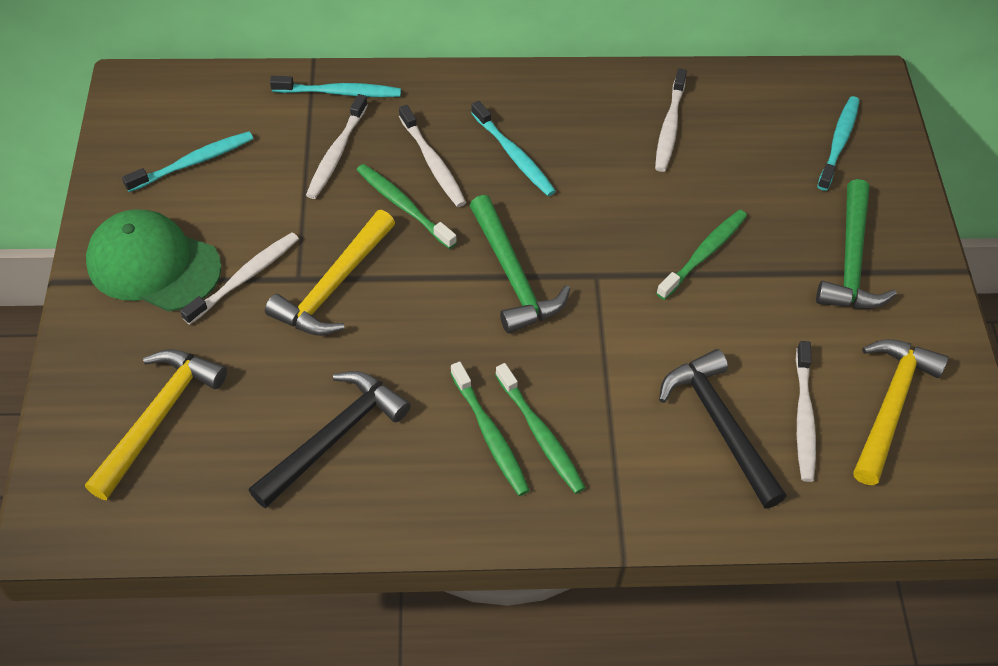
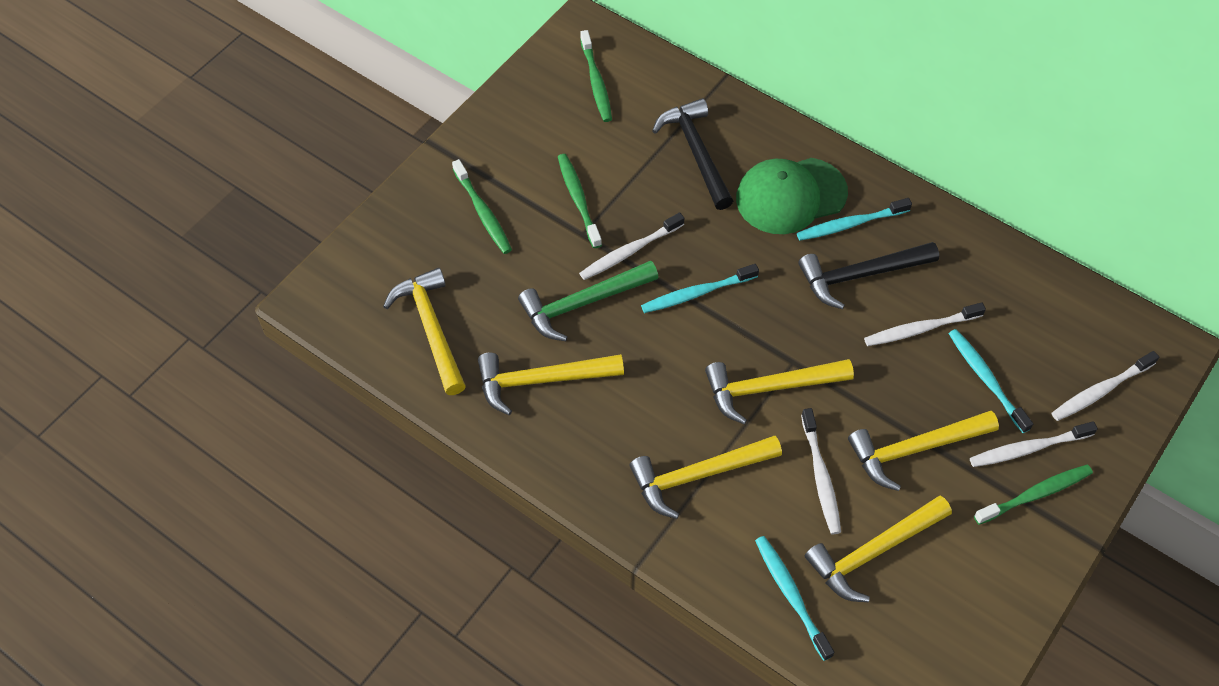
green hammer: 2 -> 1
yellow hammer: 3 -> 6

